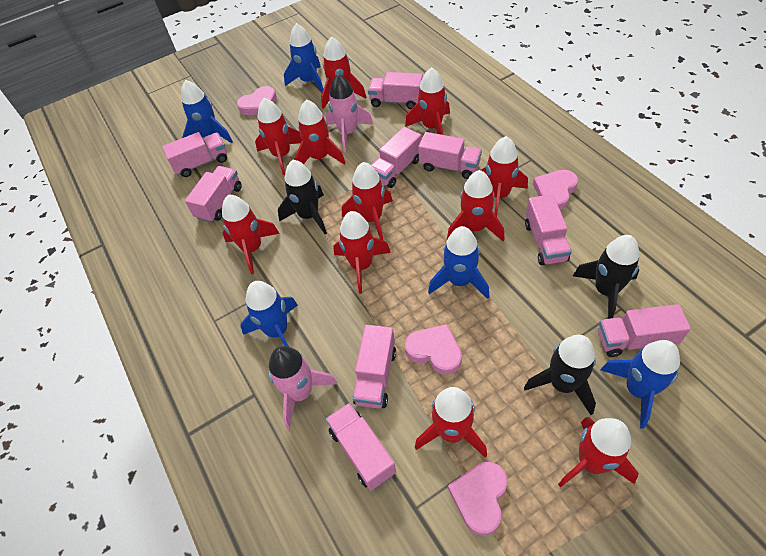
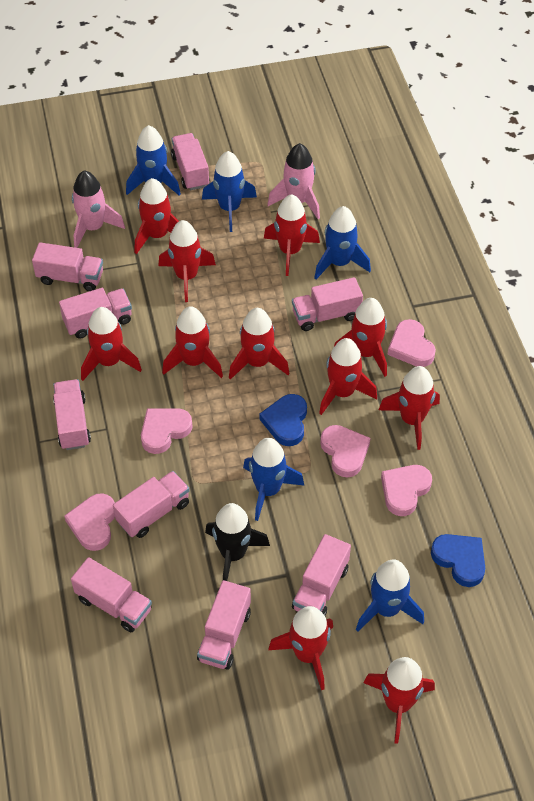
black rocket: 3 -> 1
blue heart: 0 -> 2
pink heart: 4 -> 5

